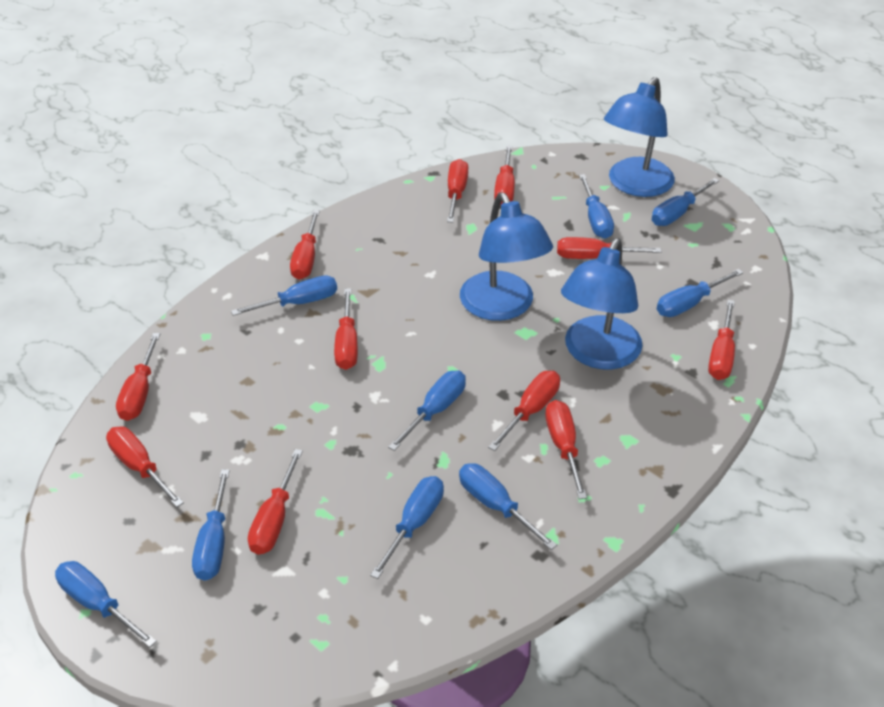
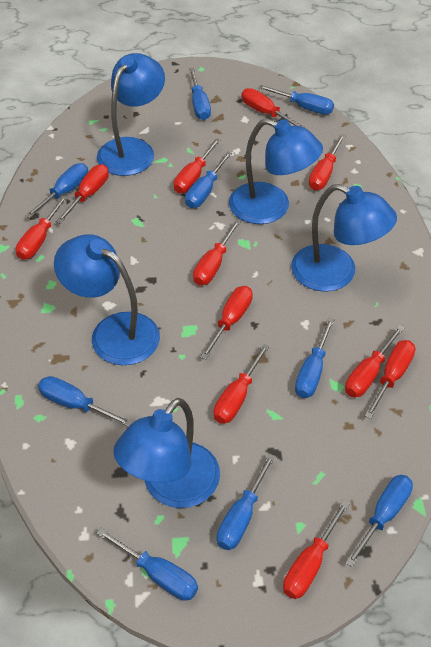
blue lamp: 3 -> 5

